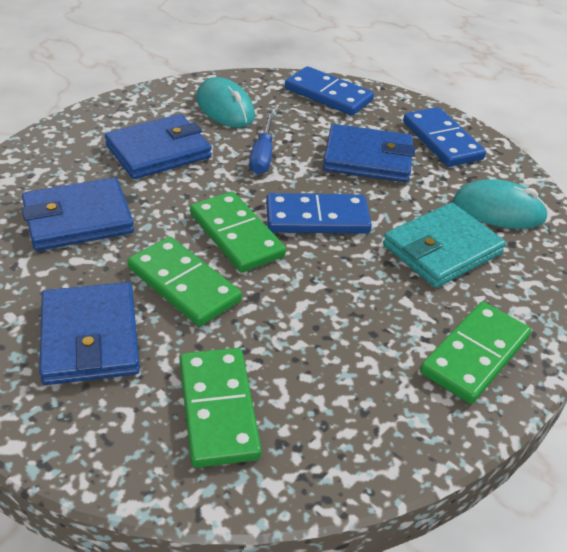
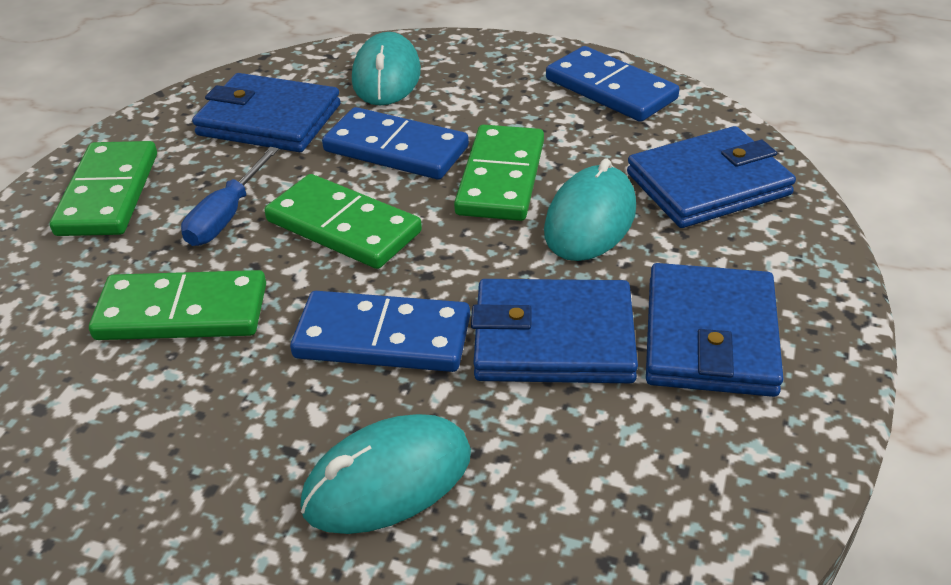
turquoise mouse: 2 -> 3
turquoise wallet: 1 -> 0

